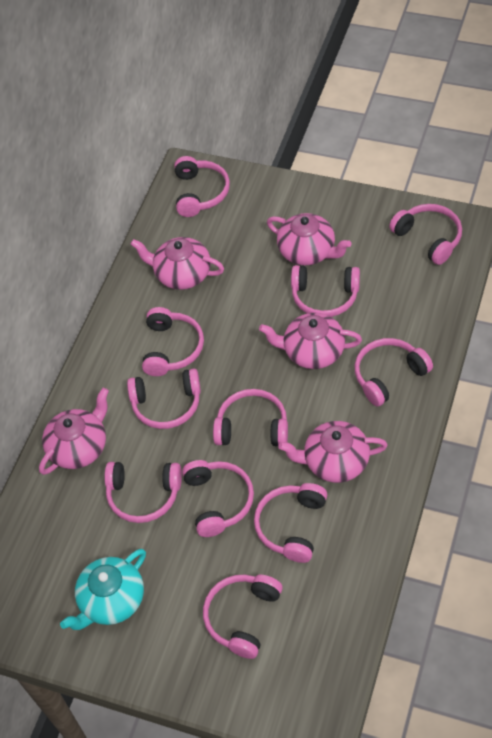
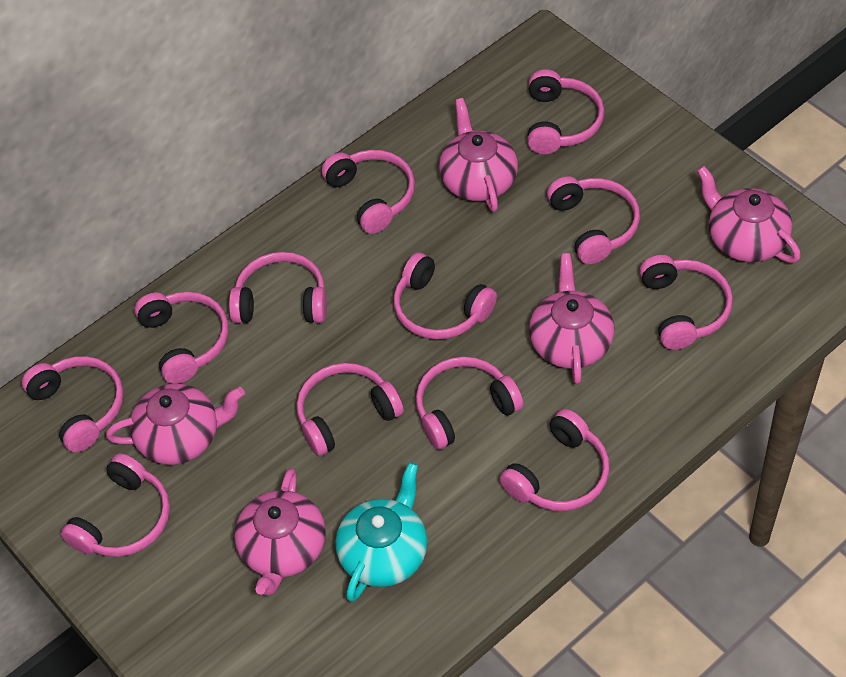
pink headphones: 11 -> 12

